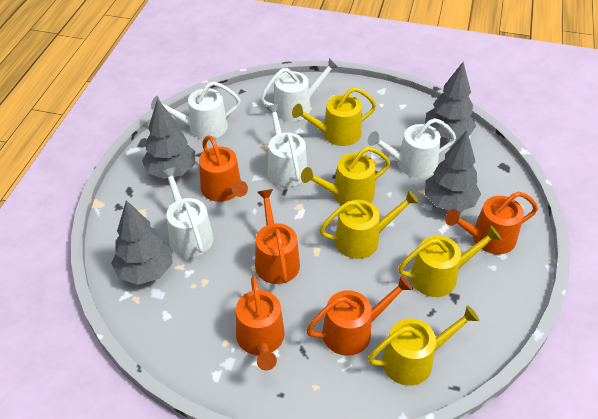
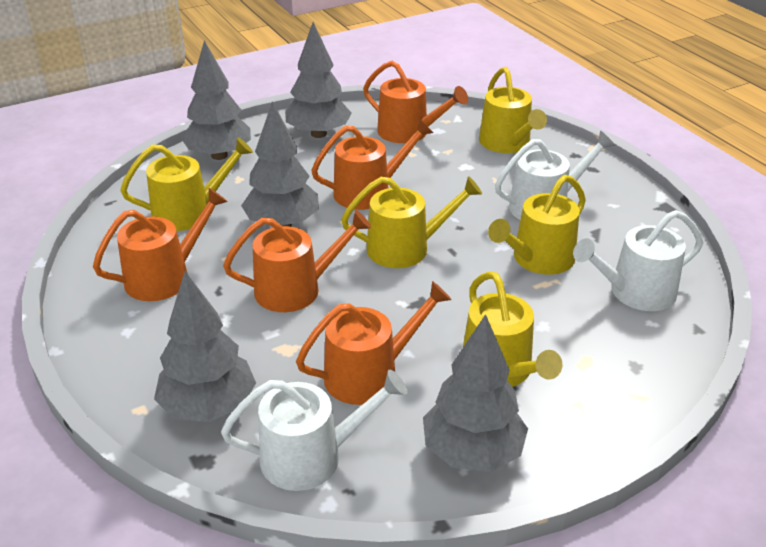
grey tree: 4 -> 5
white watering can: 5 -> 3

